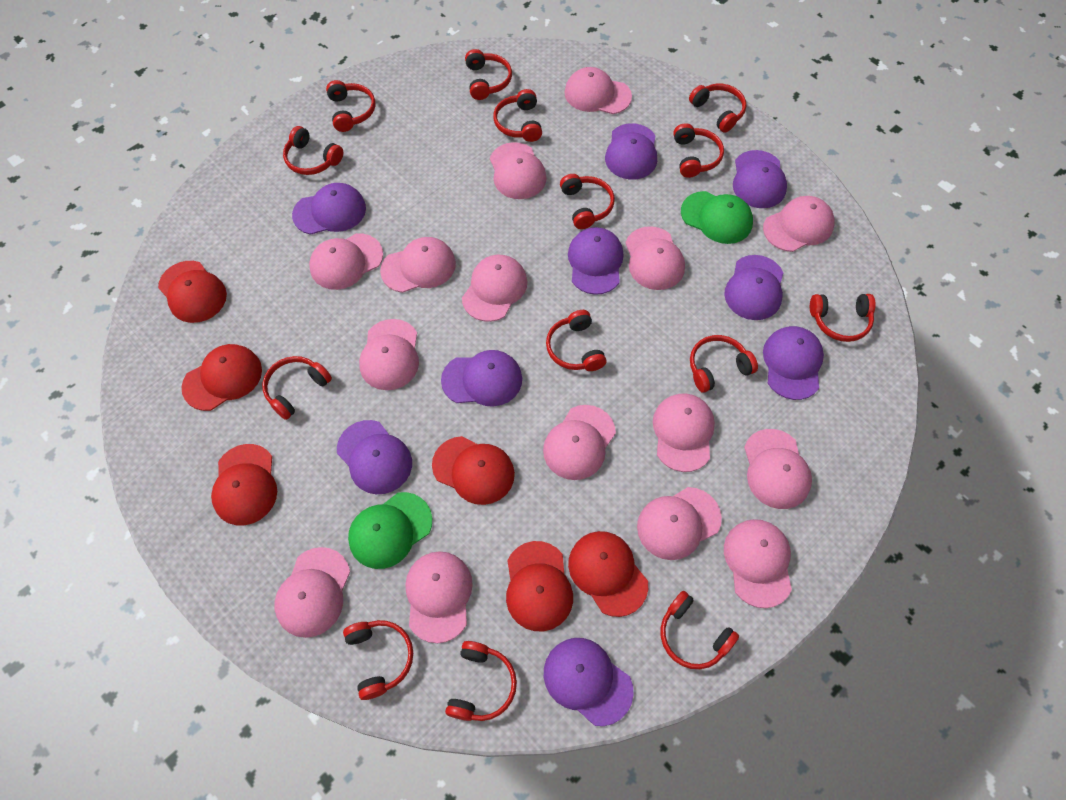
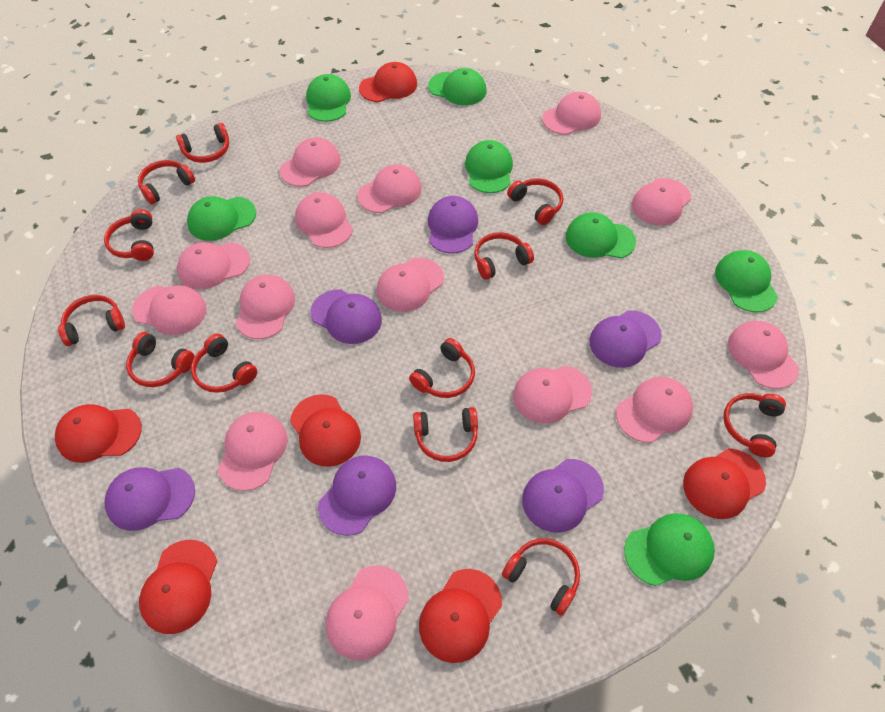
green cap: 2 -> 7
pink cap: 15 -> 14
purple cap: 9 -> 6
red headphones: 14 -> 12

